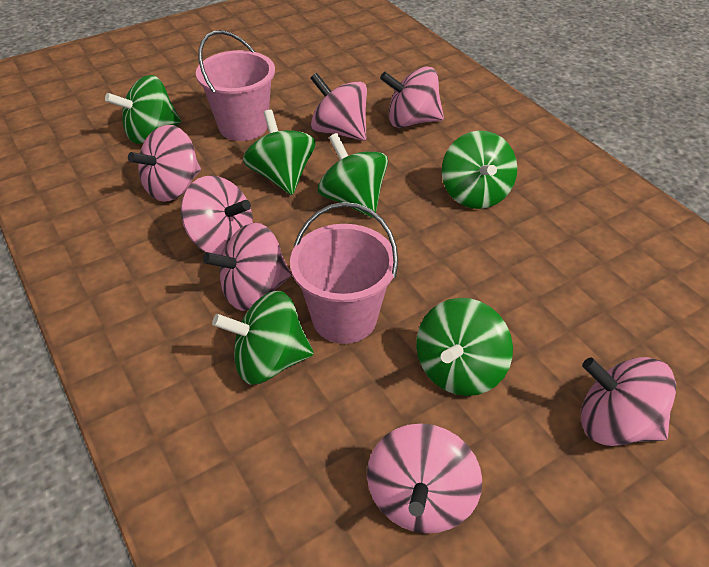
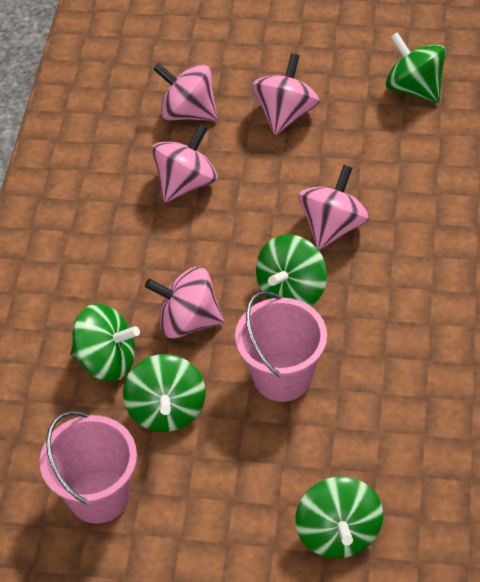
green spinning top: 6 -> 5
pink spinning top: 7 -> 5

